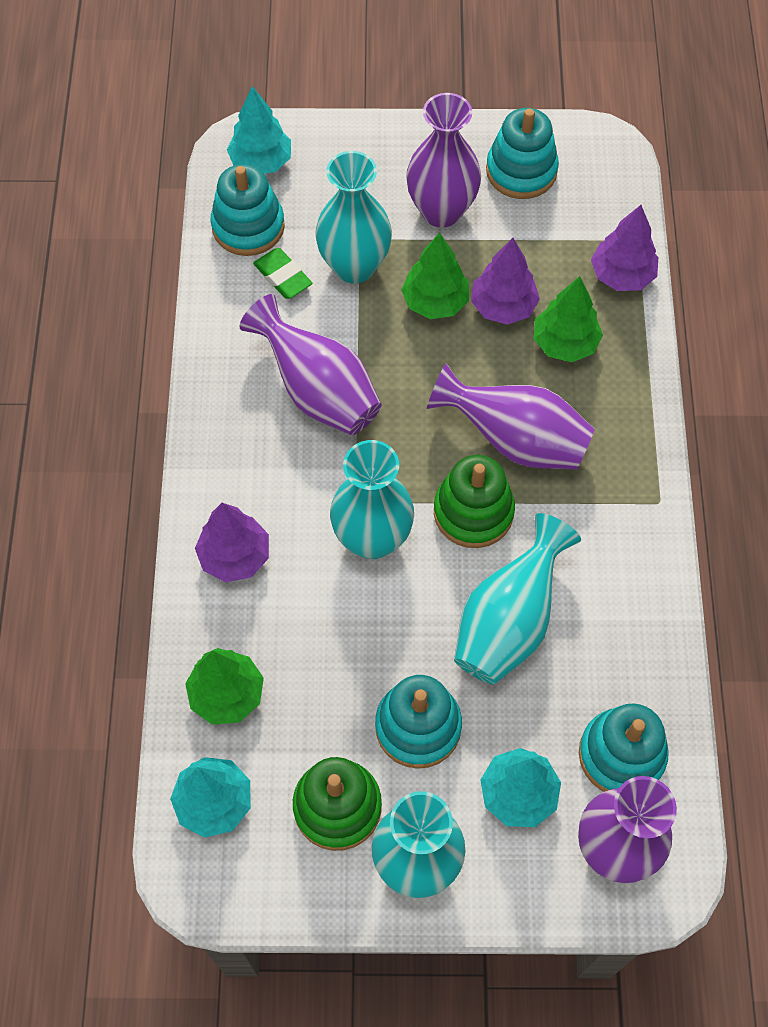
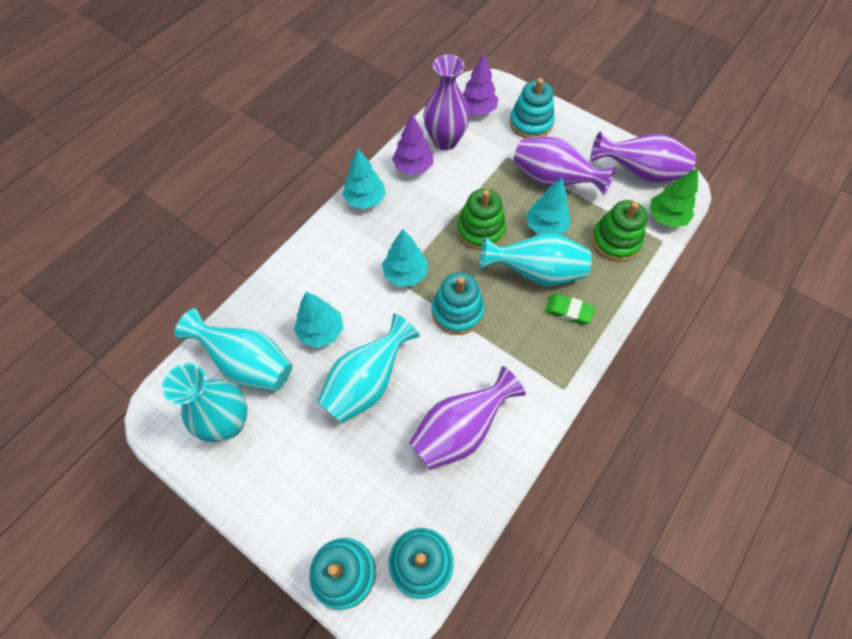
green tree: 3 -> 1
purple tree: 3 -> 2
turquoise tree: 3 -> 4

